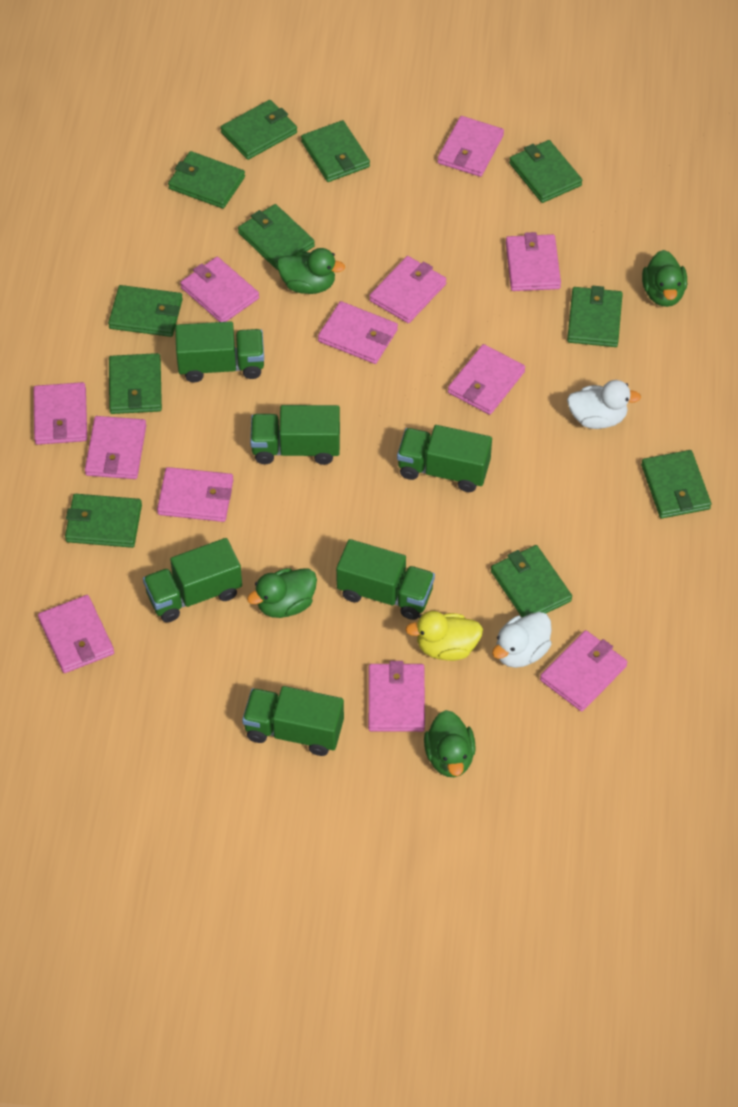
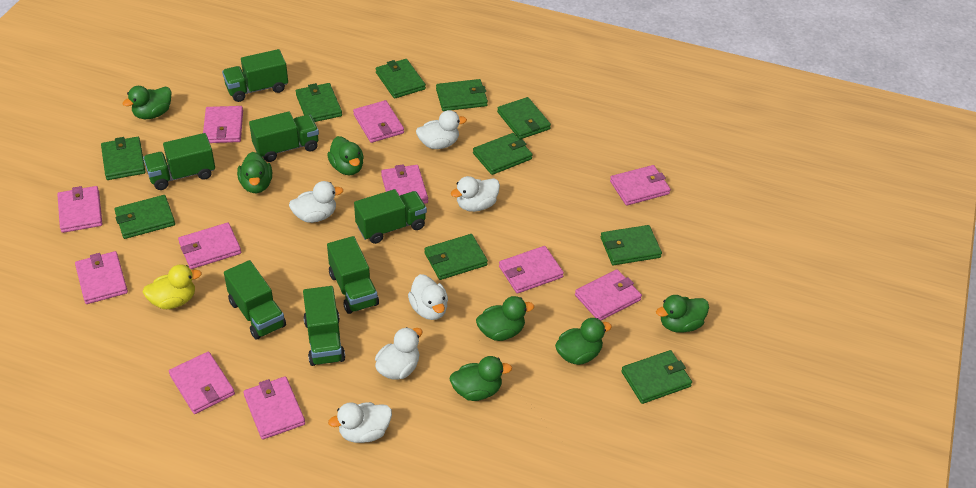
green duck: 4 -> 7
green truck: 6 -> 7
green wallet: 11 -> 10
pink wallet: 12 -> 11
white duck: 2 -> 6

